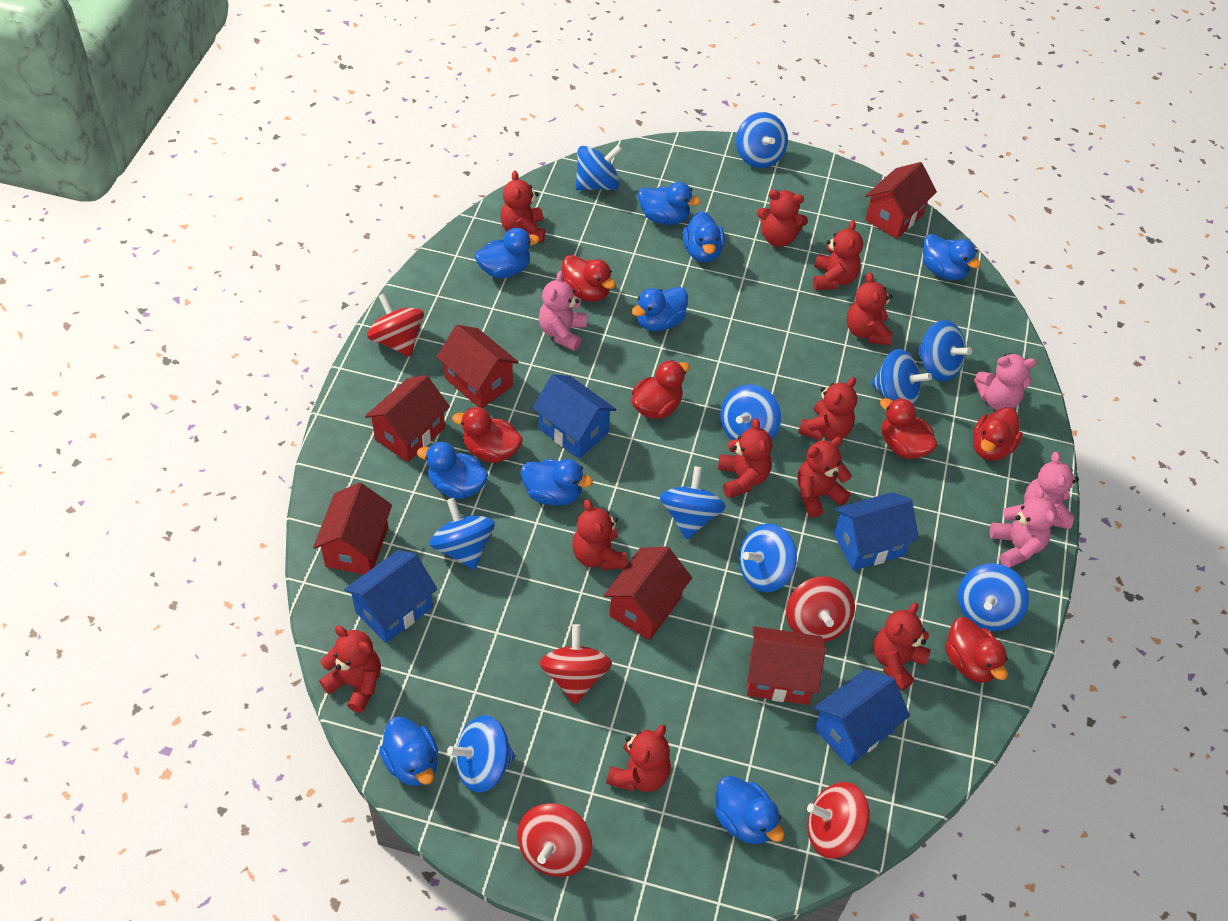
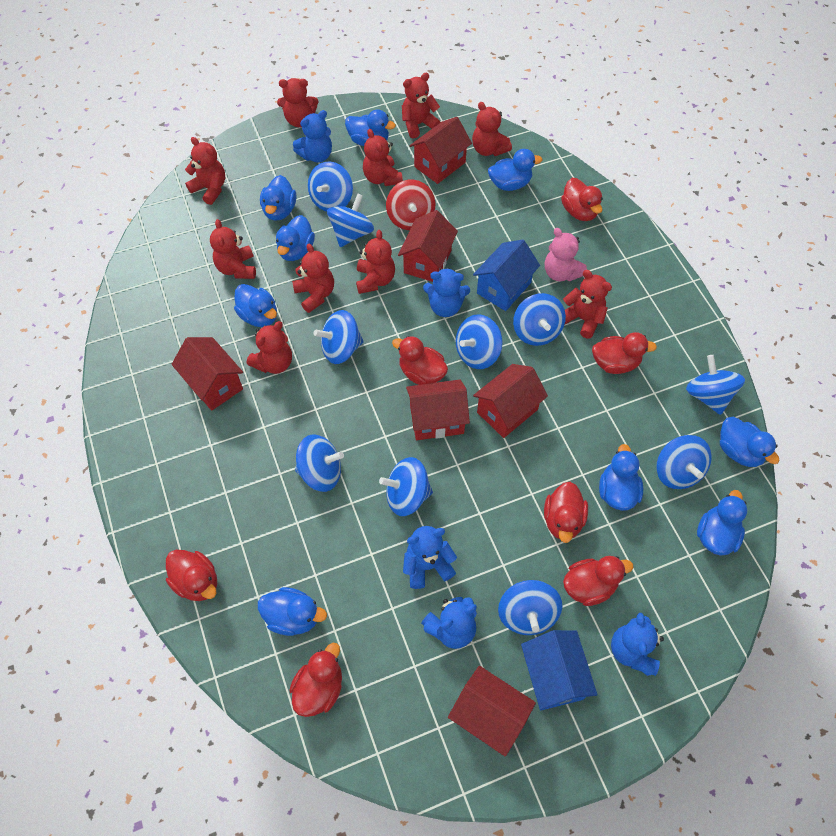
blue house: 4 -> 2
blue teddy bear: 0 -> 5
pink teddy bear: 4 -> 1
red duck: 6 -> 7
red spinning top: 5 -> 1
red teddy bear: 11 -> 10

